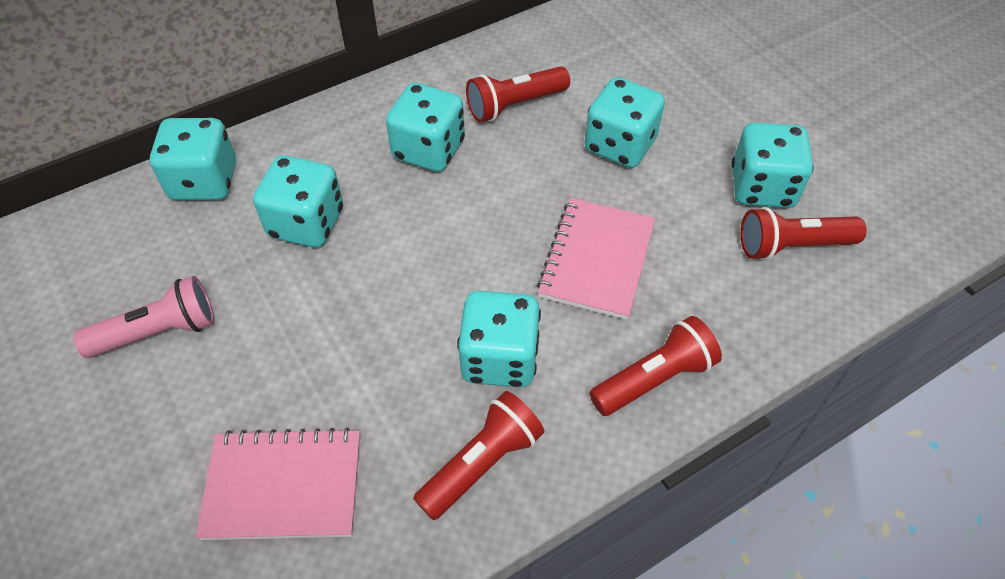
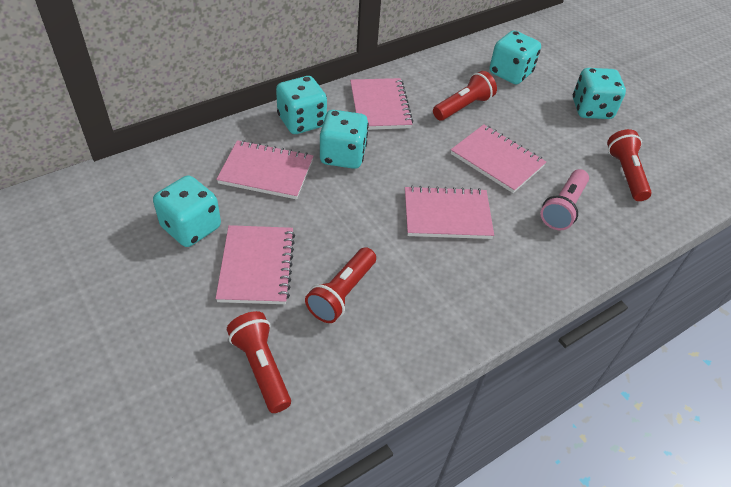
pink notebook: 2 -> 5
turquoise dice: 6 -> 5

